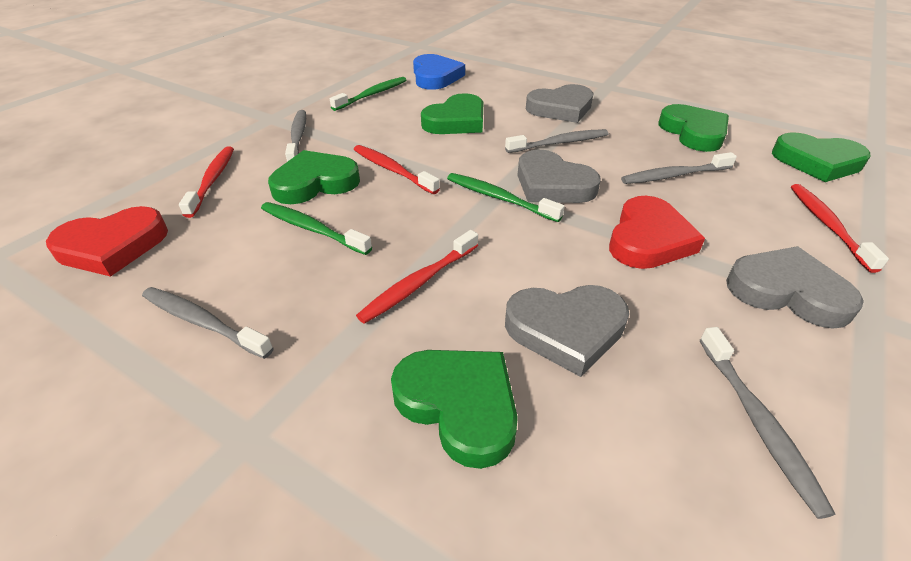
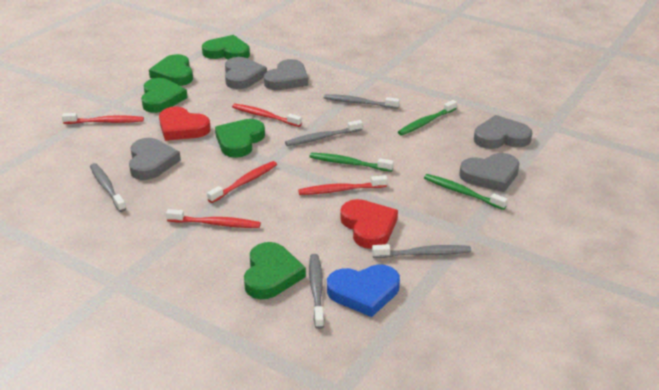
grey heart: 4 -> 5
red toothbrush: 4 -> 5

